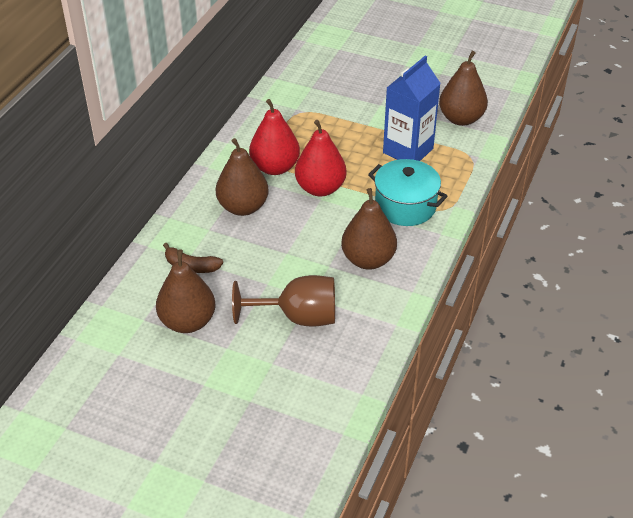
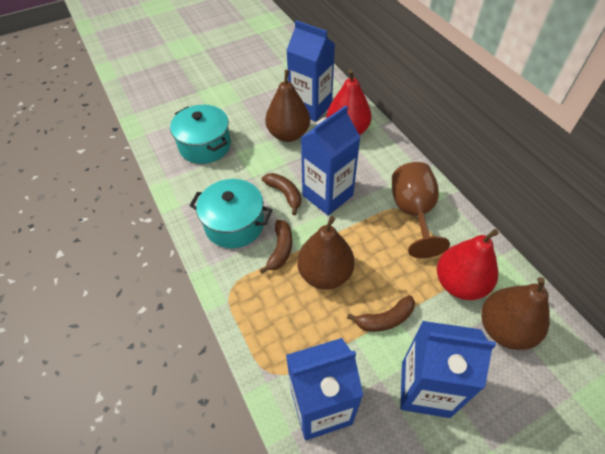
blue carton: 1 -> 4
brown banana: 1 -> 3
brown pear: 4 -> 3
turquoise pot: 1 -> 2

